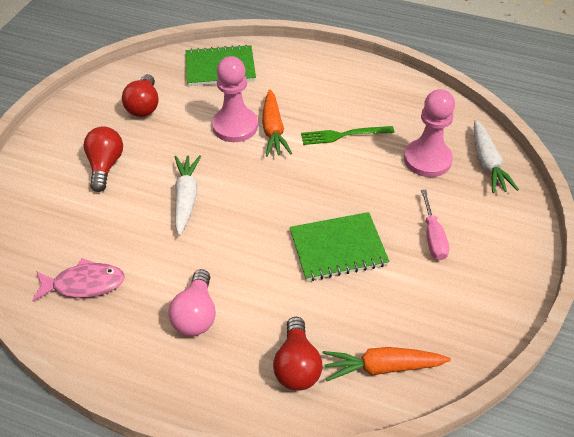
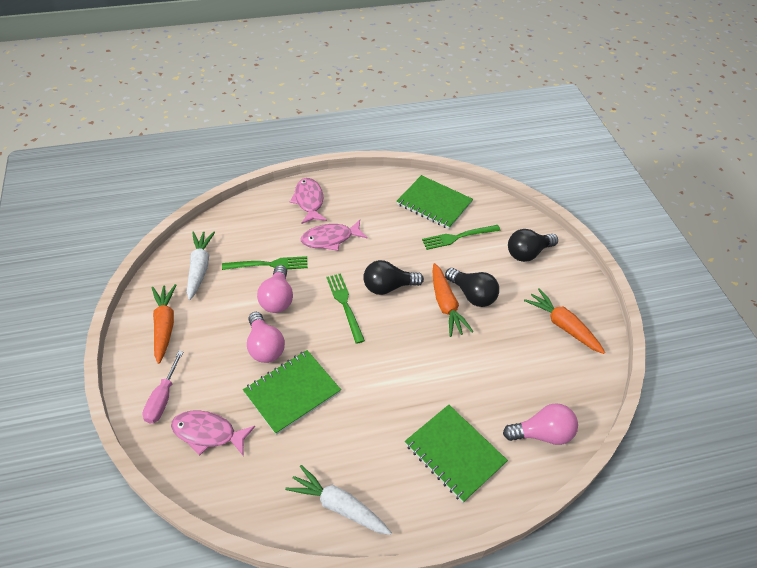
black light bulb: 0 -> 3
green fork: 1 -> 3
green notebook: 2 -> 3
orange carrot: 2 -> 3
pink fish: 1 -> 3
pink light bulb: 1 -> 3
pink pawn: 2 -> 0
red light bulb: 3 -> 0

